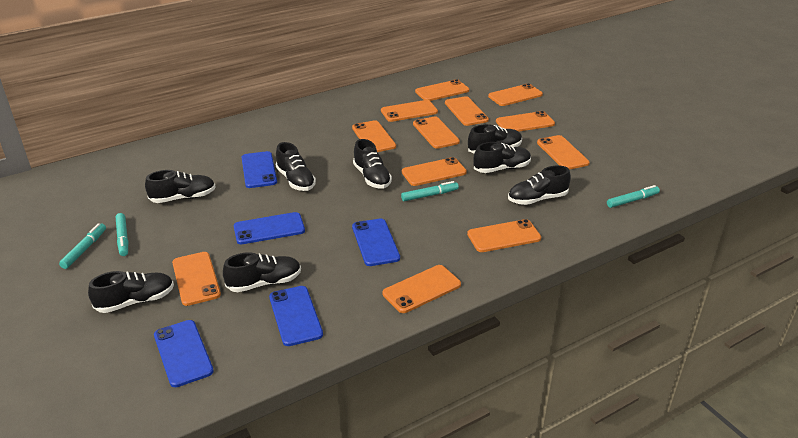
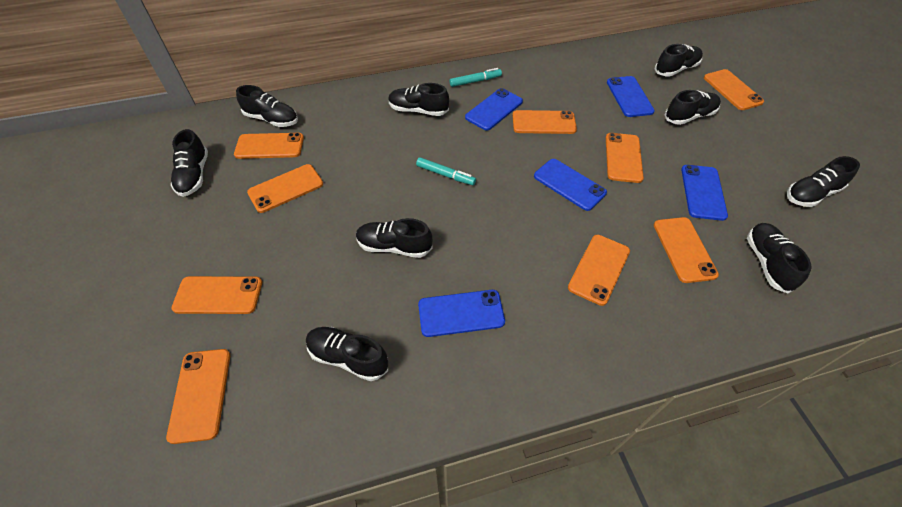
black shoe: 8 -> 9
orange phone: 12 -> 9
turquoise marker: 4 -> 2

